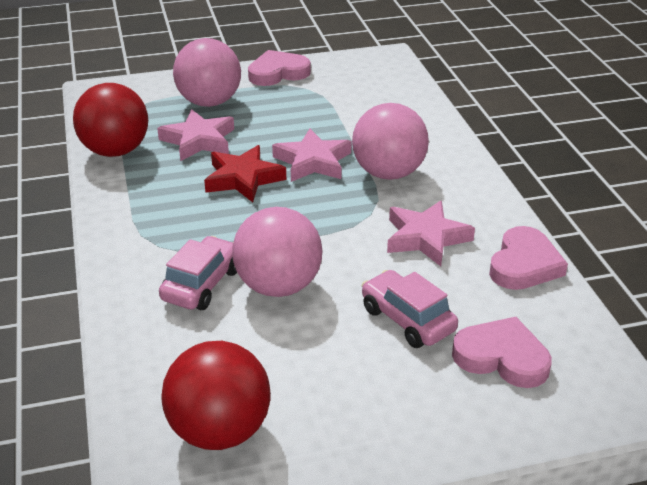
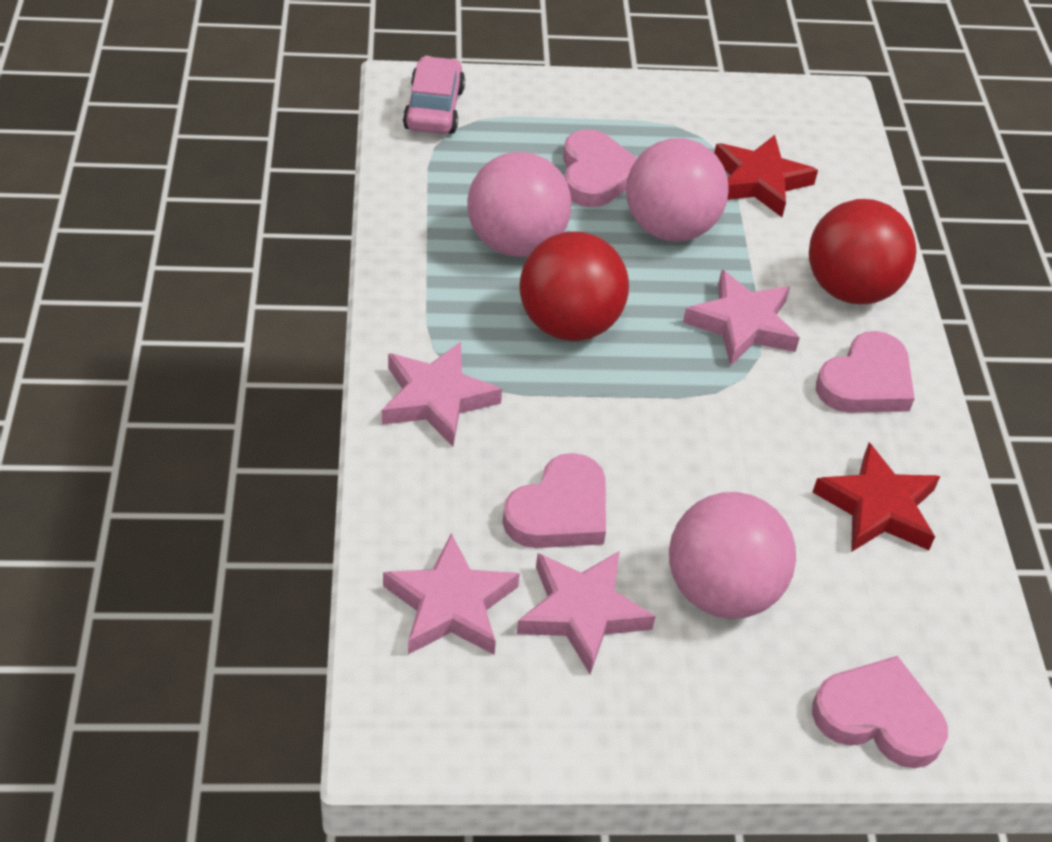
pink car: 2 -> 1
pink heart: 3 -> 4
pink star: 3 -> 4
red star: 1 -> 2

